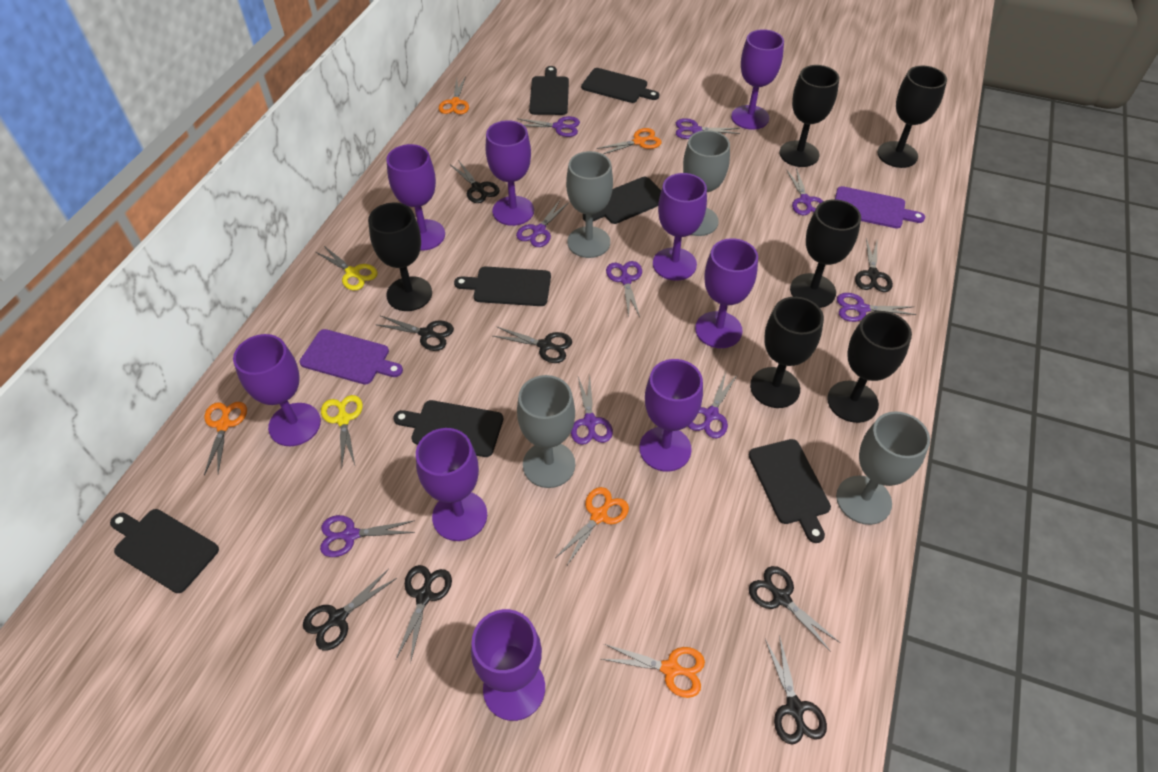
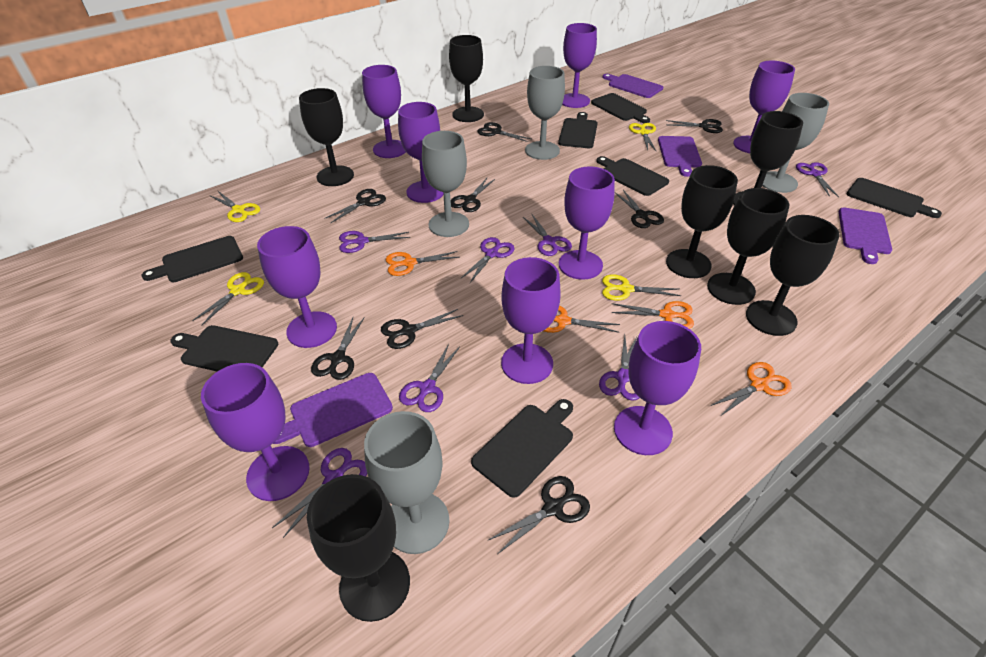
black goblet: 6 -> 7
orange scissors: 5 -> 4
purple cutting board: 2 -> 4
purple scissors: 9 -> 7
yellow scissors: 2 -> 4

